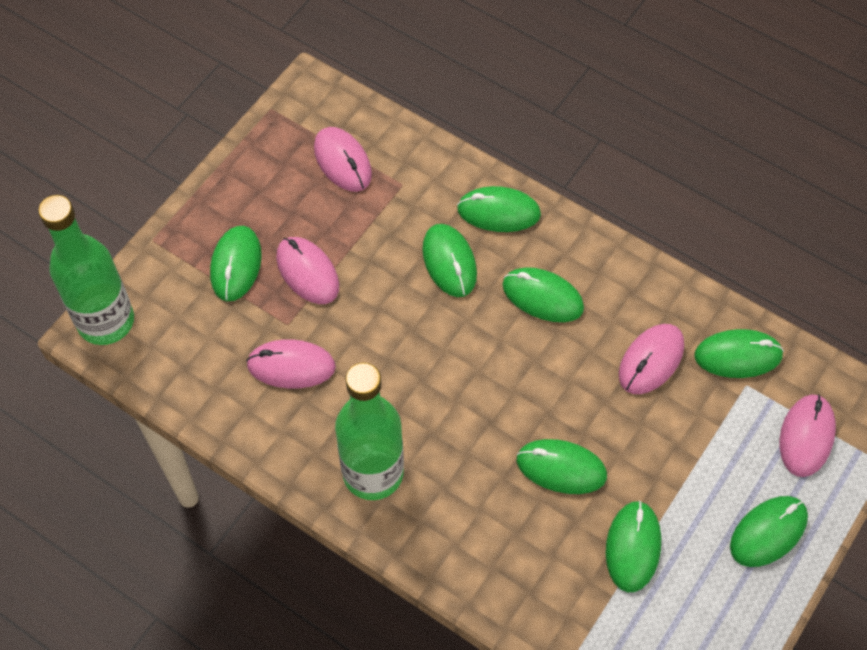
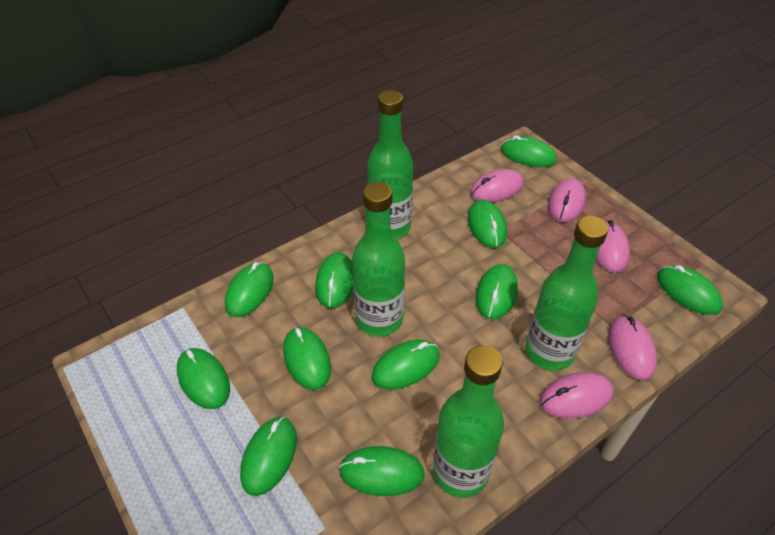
green bottle: 2 -> 4
green mouse: 8 -> 11

